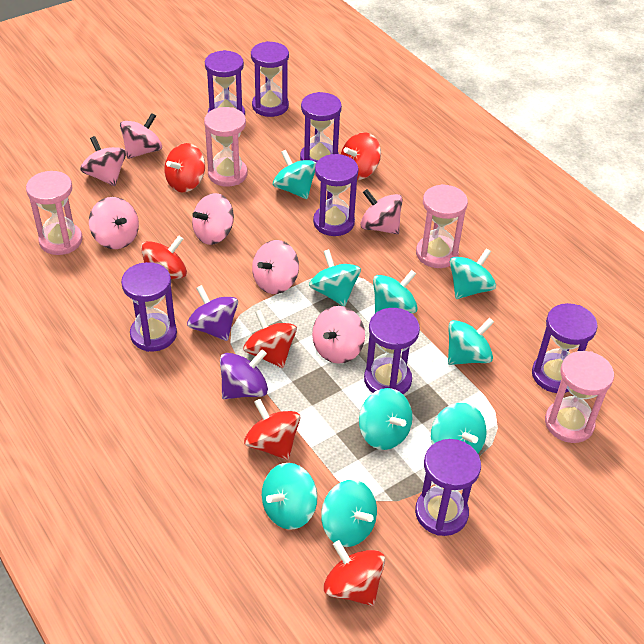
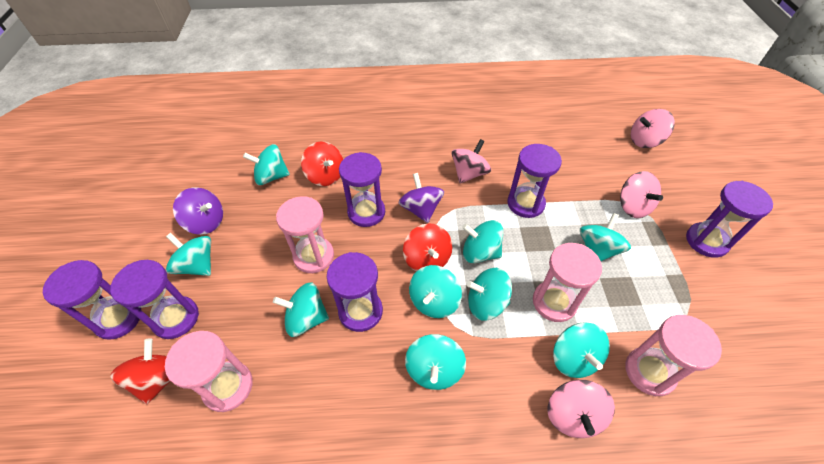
pink spinning top: 7 -> 4
purple hourglass: 8 -> 6
red spinning top: 6 -> 3

